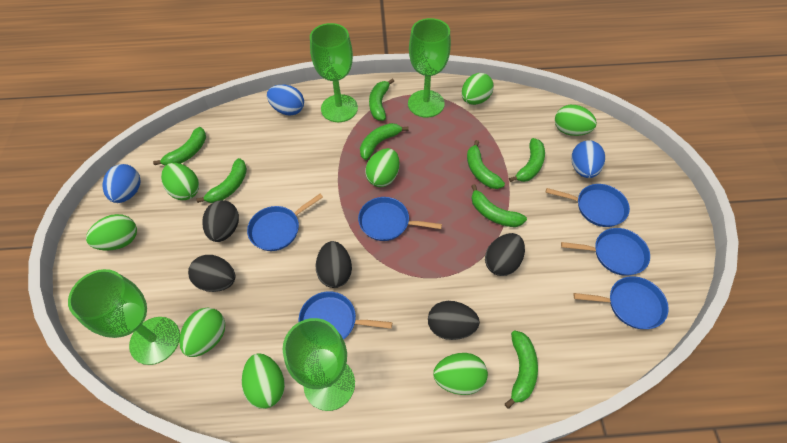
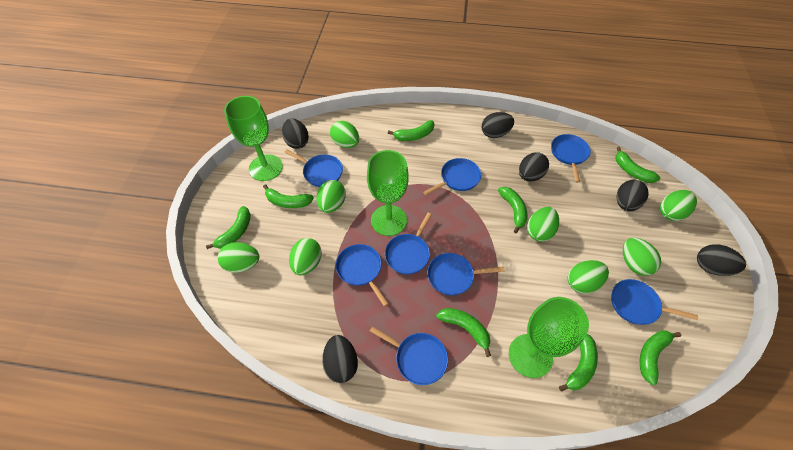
black egg: 5 -> 6
blue egg: 3 -> 0
blue pan: 6 -> 8
green goblet: 4 -> 3

